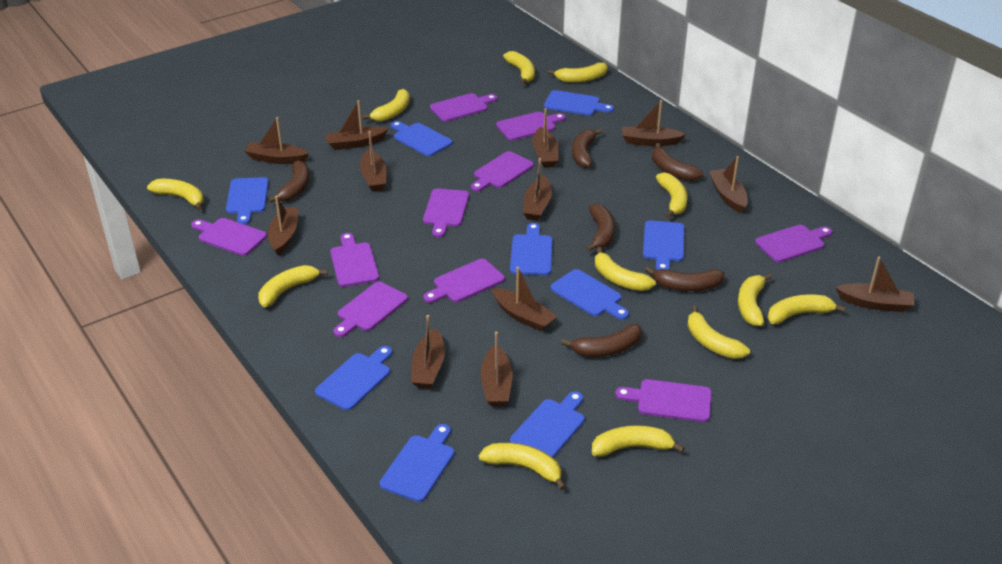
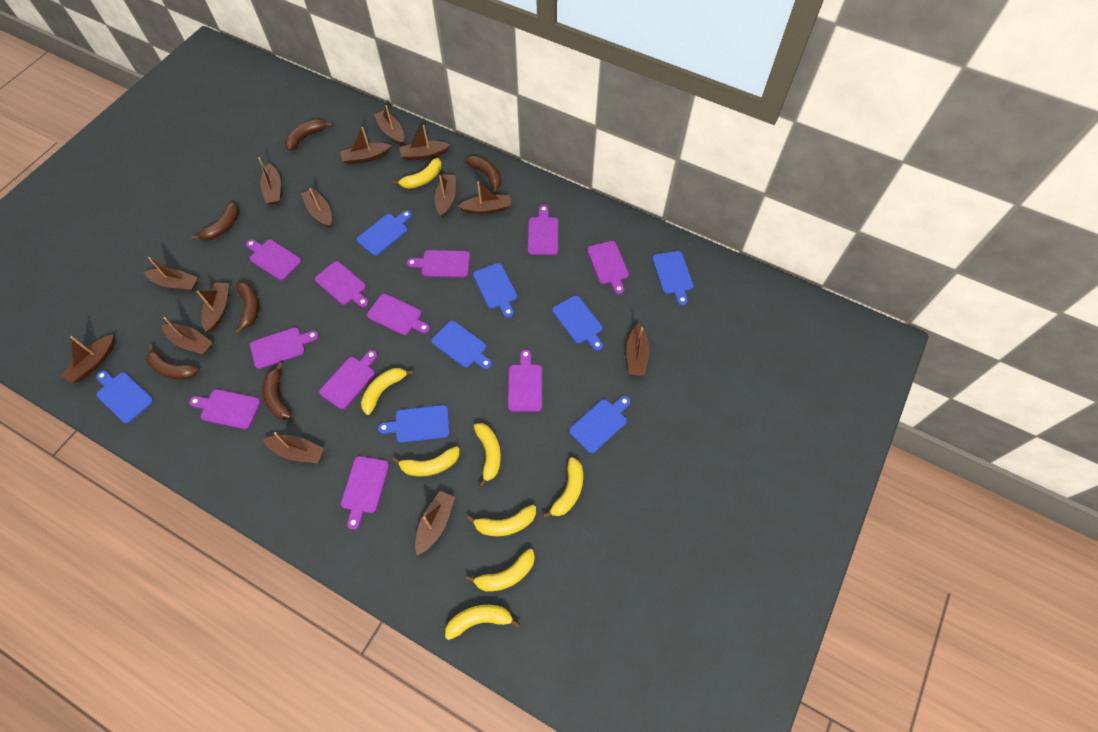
blue cutting board: 9 -> 8
brown boat: 12 -> 14
purple cutting board: 10 -> 11
yellow banana: 12 -> 8

